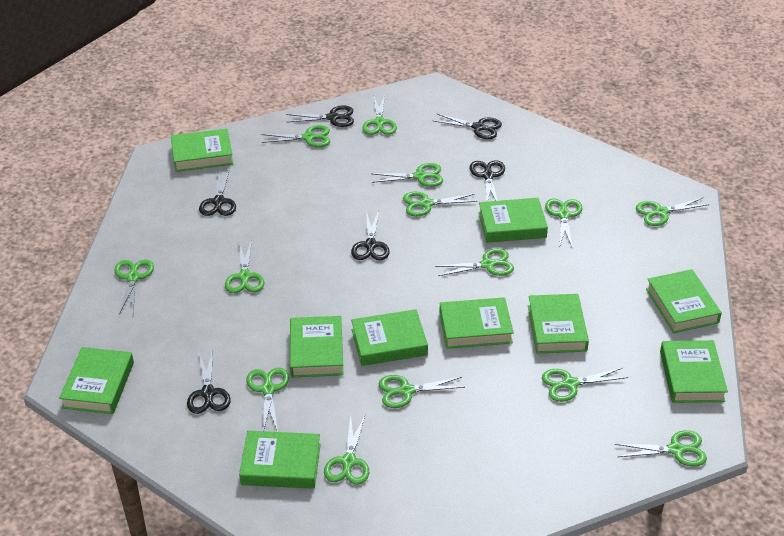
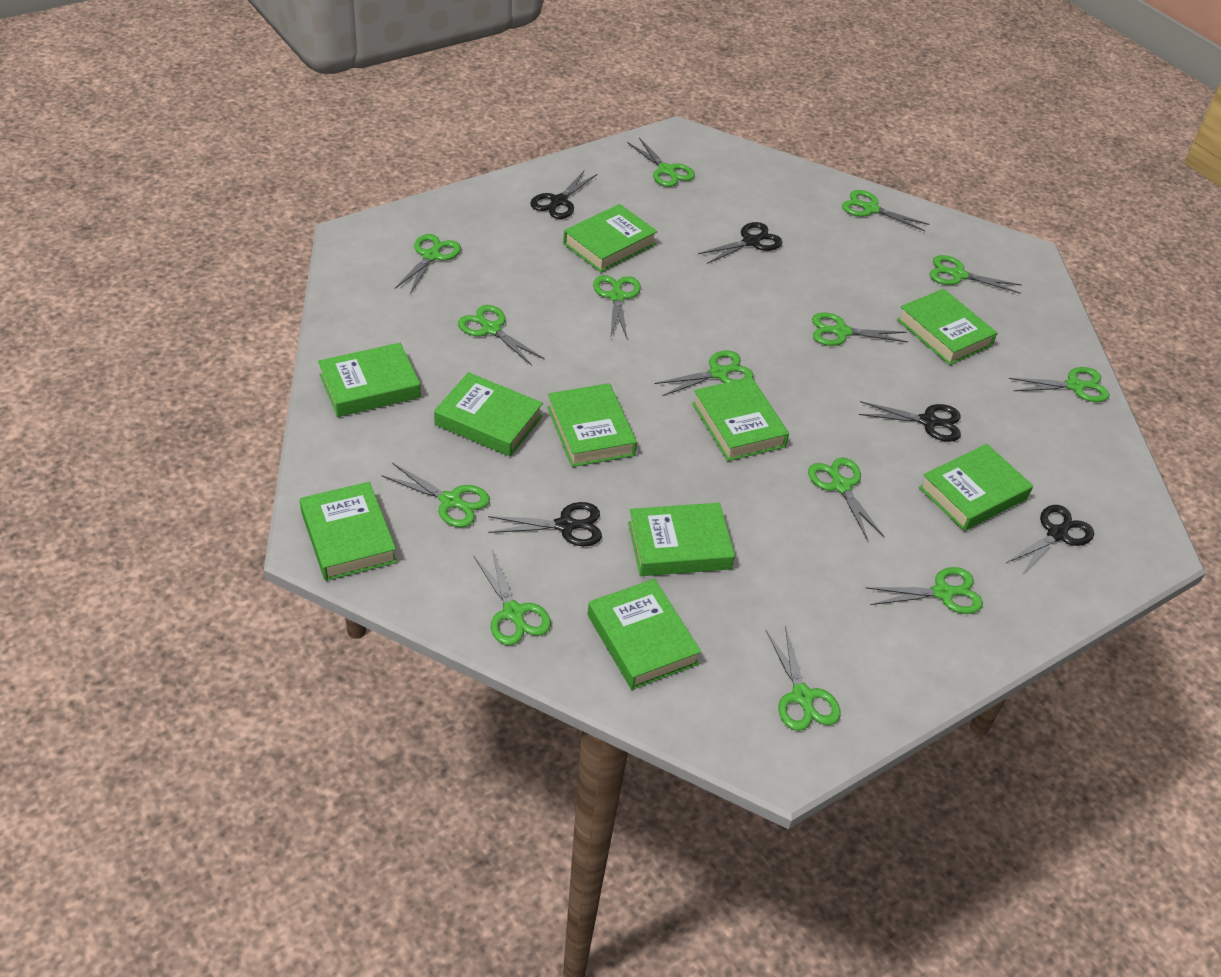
black scissors: 6 -> 5

